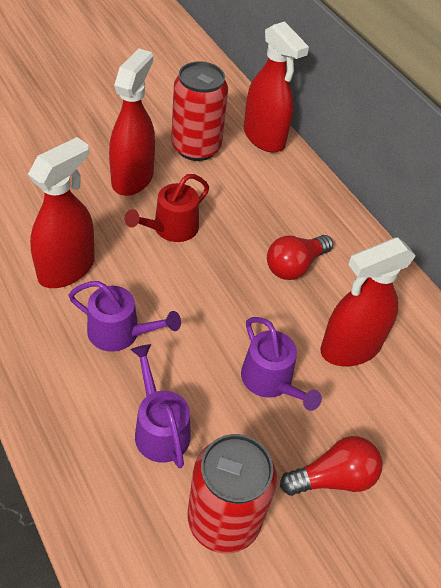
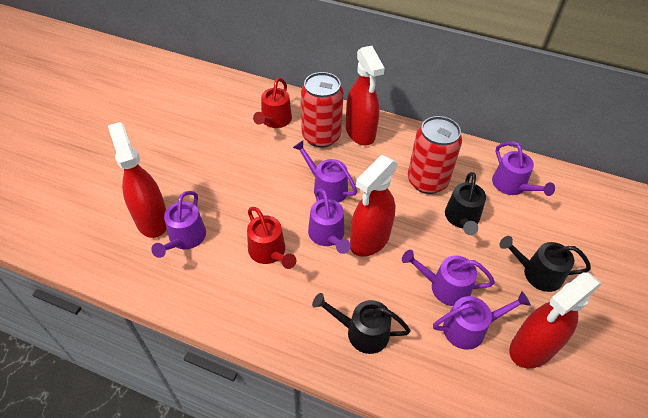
black watering can: 0 -> 3
purple watering can: 3 -> 6
red light bulb: 2 -> 0
red watering can: 1 -> 2

